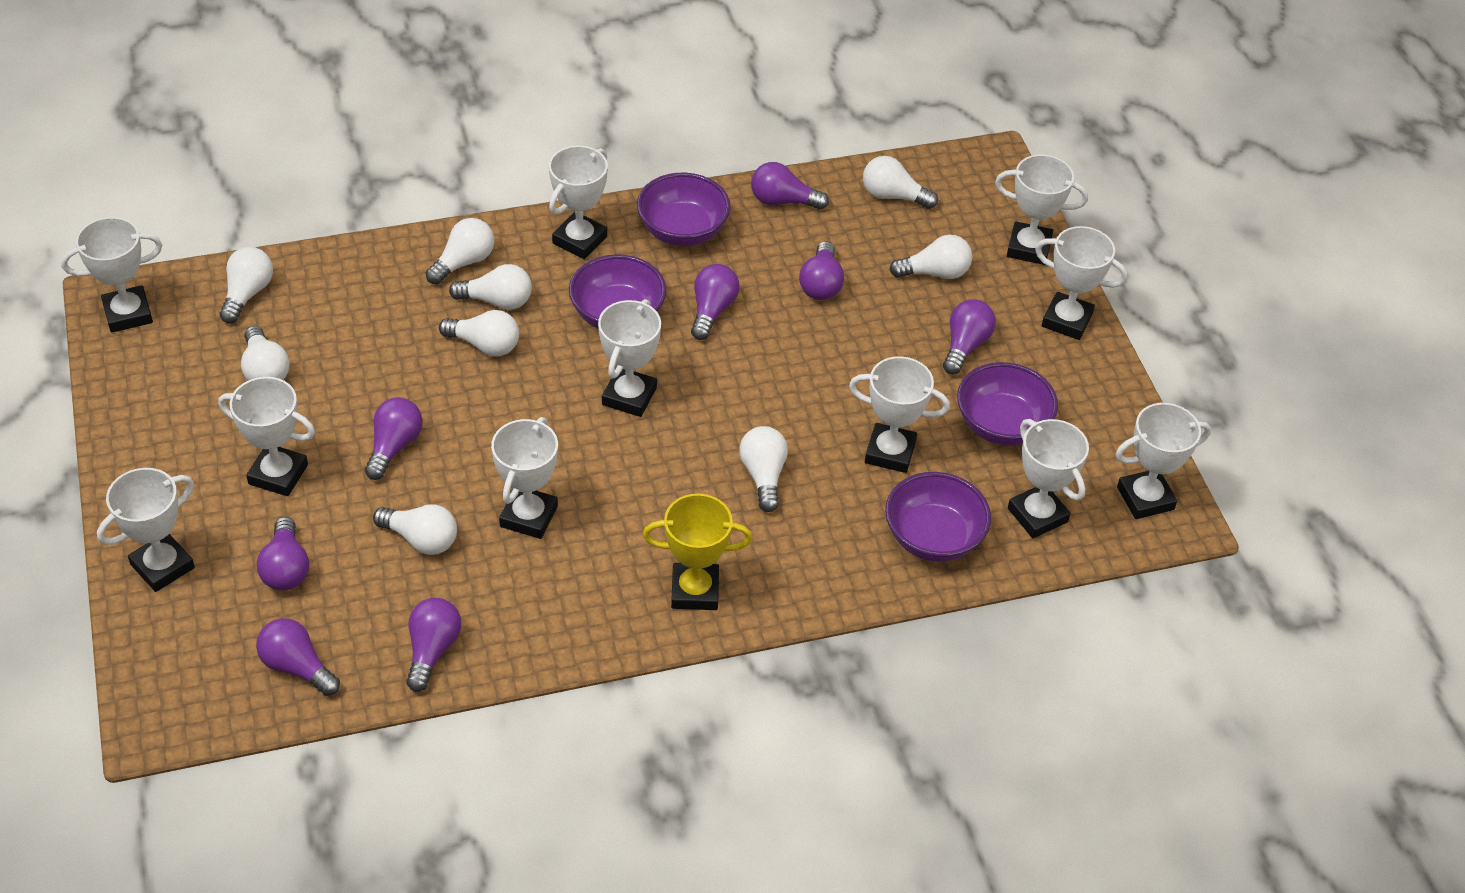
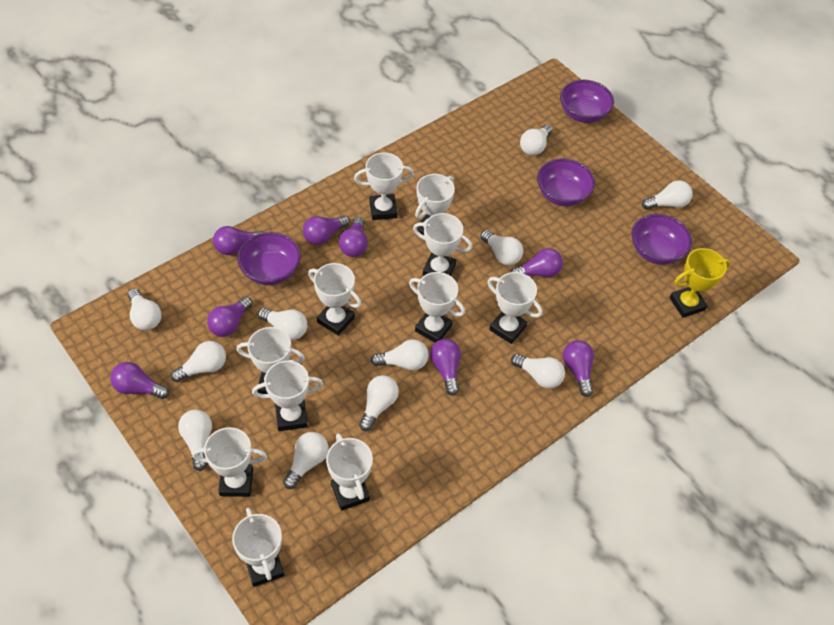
white light bulb: 9 -> 11

